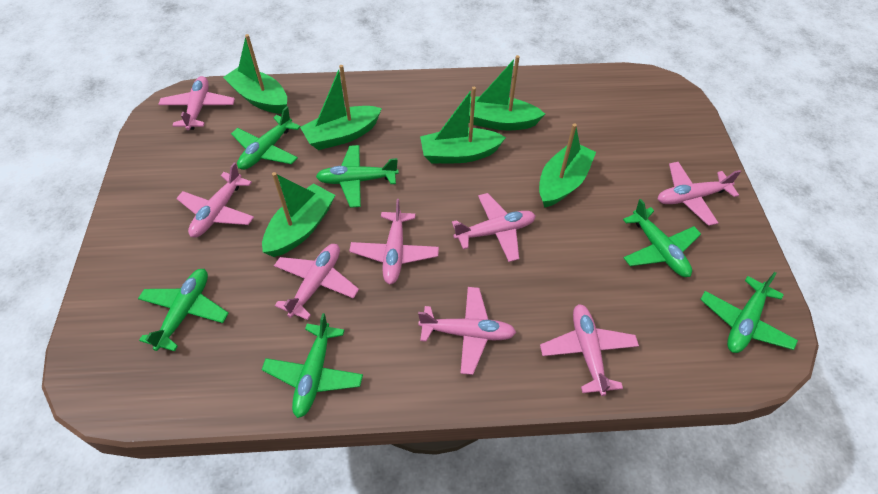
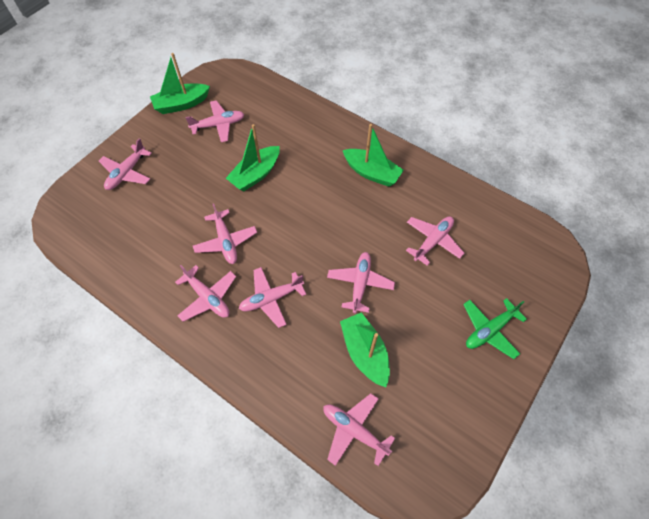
green boat: 6 -> 4
green plane: 6 -> 1

